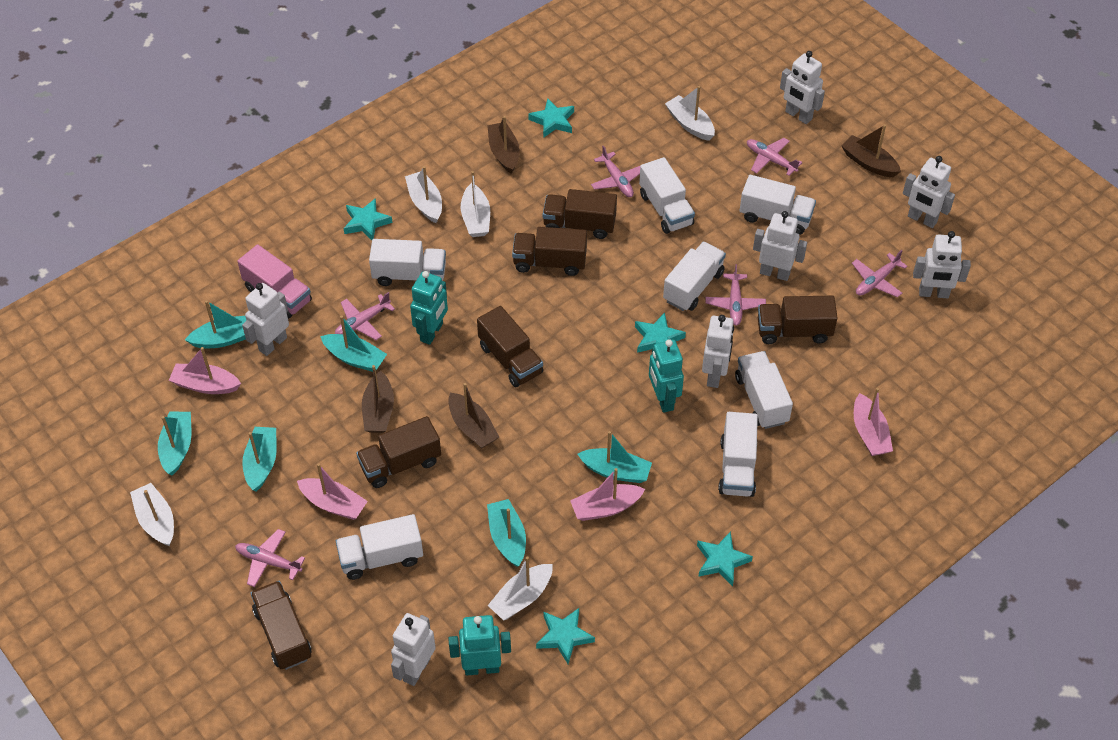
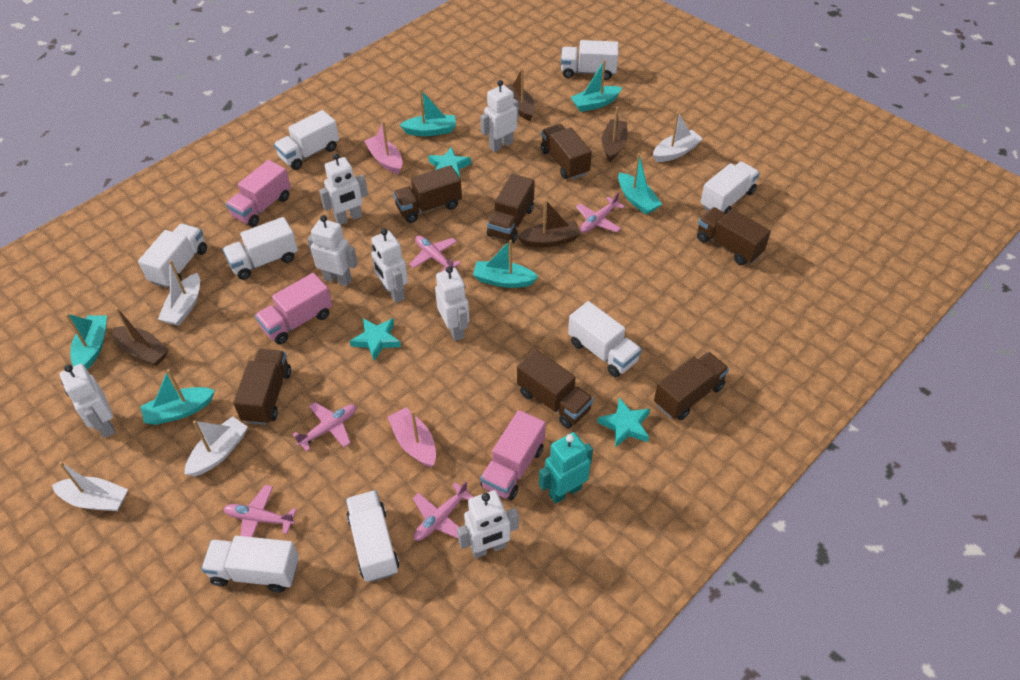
brown truck: 6 -> 7
pink boat: 4 -> 2
pink plane: 6 -> 5
pink truck: 1 -> 3
turquoise robot: 3 -> 1
turquoise star: 5 -> 3
white boat: 5 -> 4
white truck: 7 -> 8

